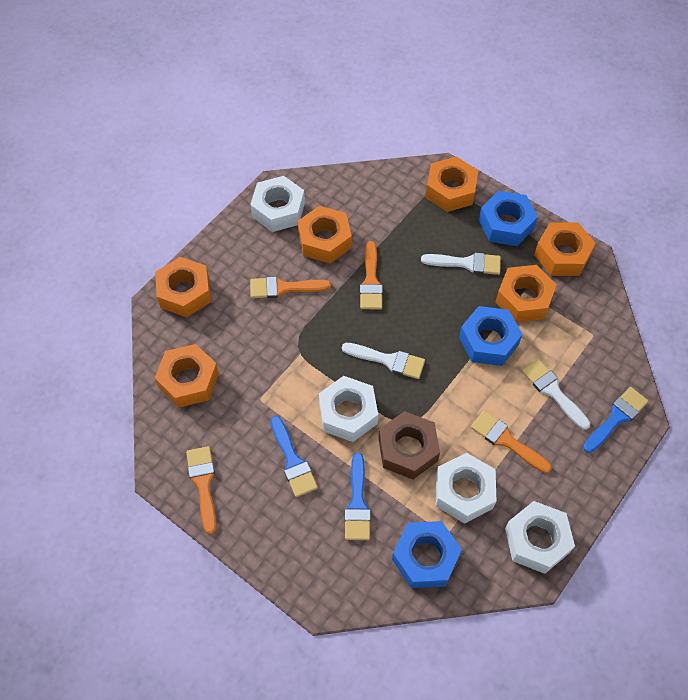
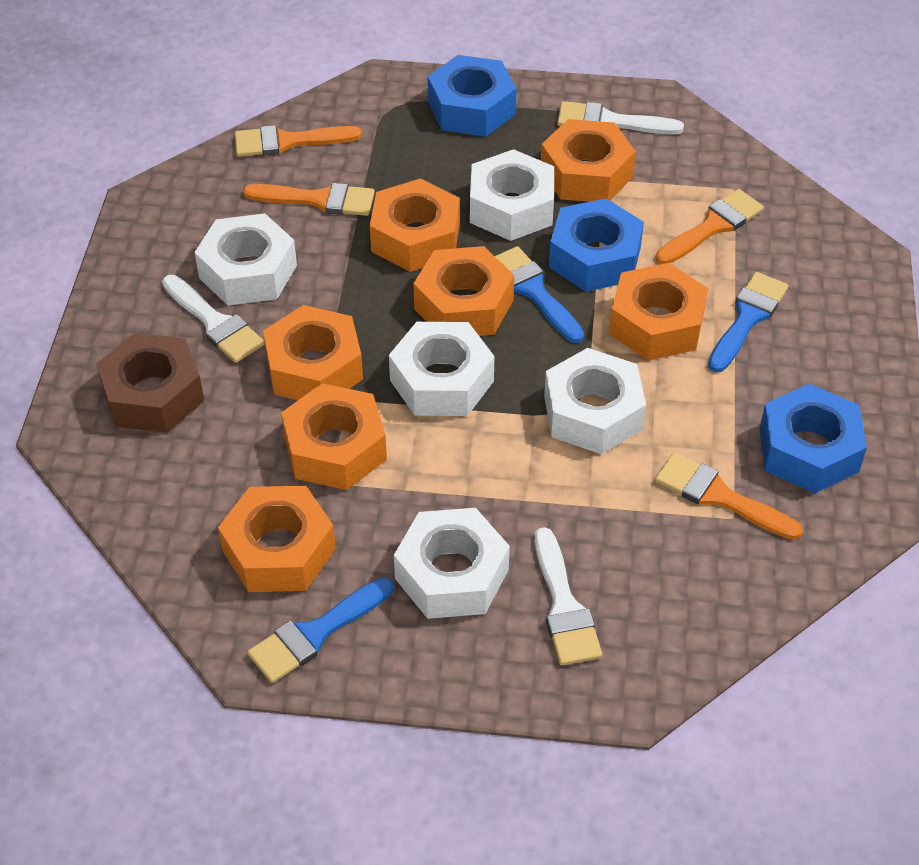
orange nut: 6 -> 7
white nut: 4 -> 5

